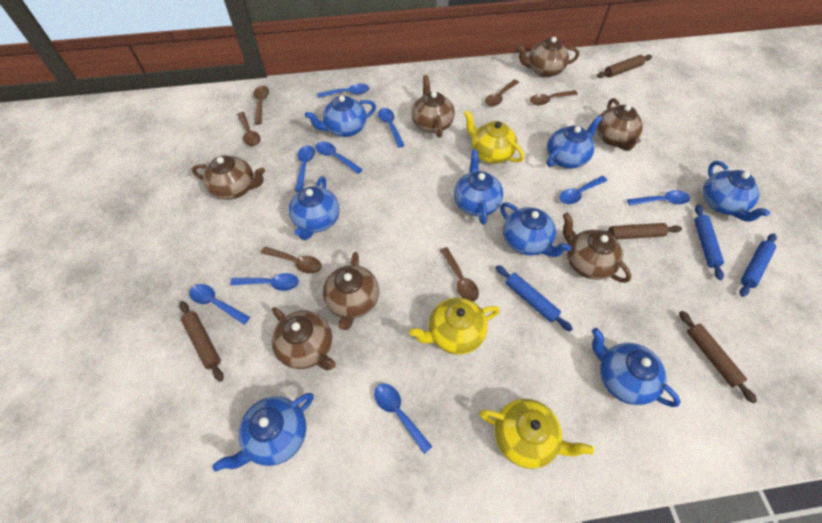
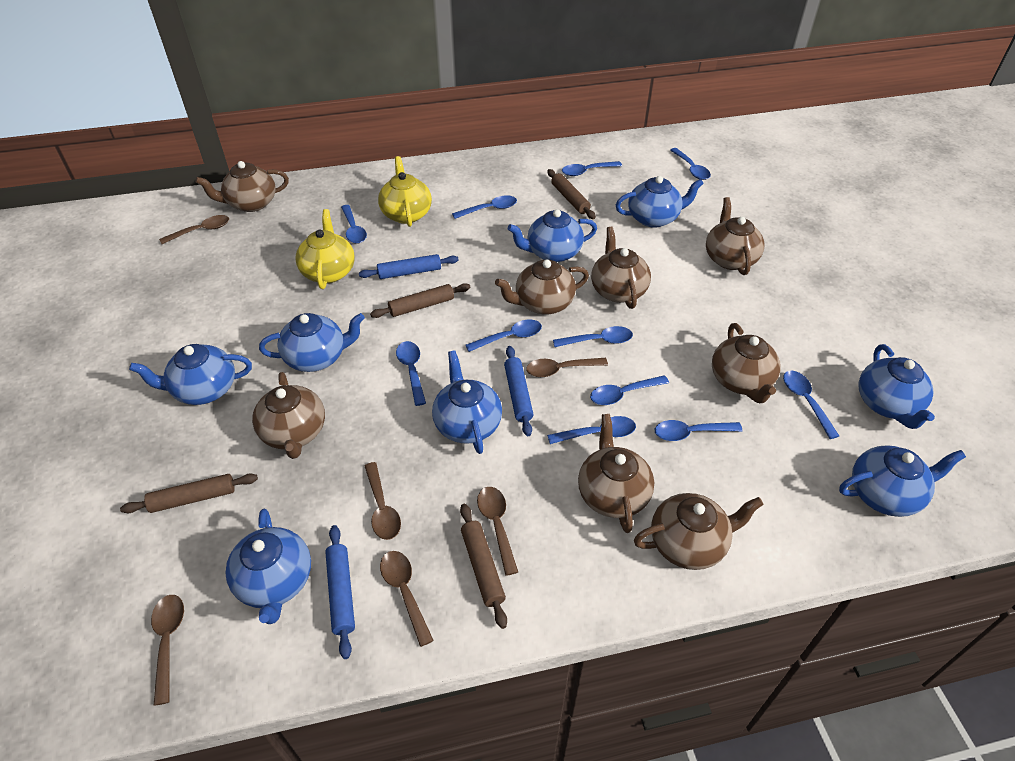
blue spoon: 9 -> 11
brown teapot: 7 -> 8
yellow teapot: 3 -> 2

